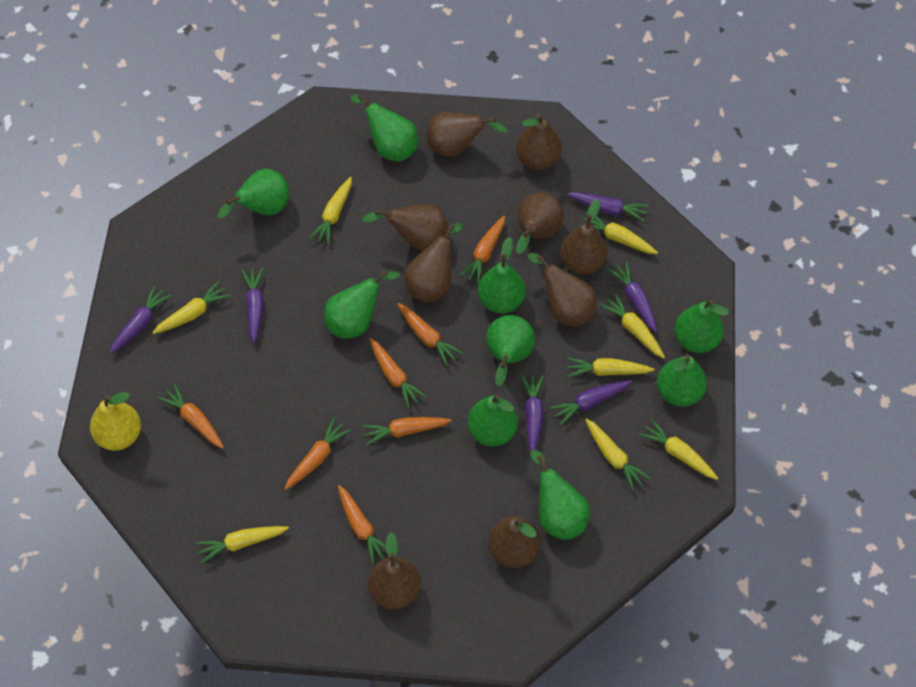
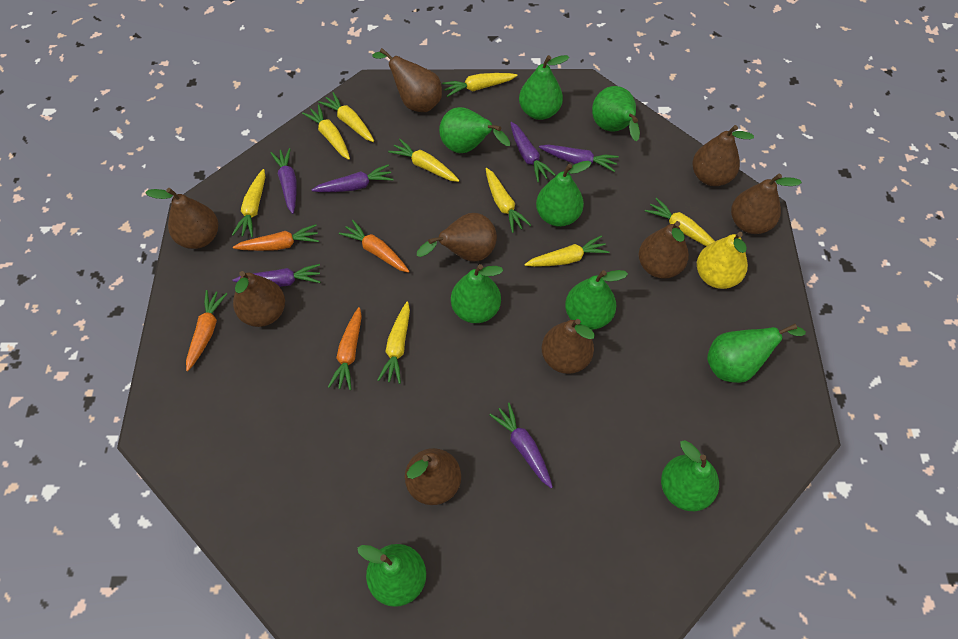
orange carrot: 7 -> 4
yellow carrot: 8 -> 9

